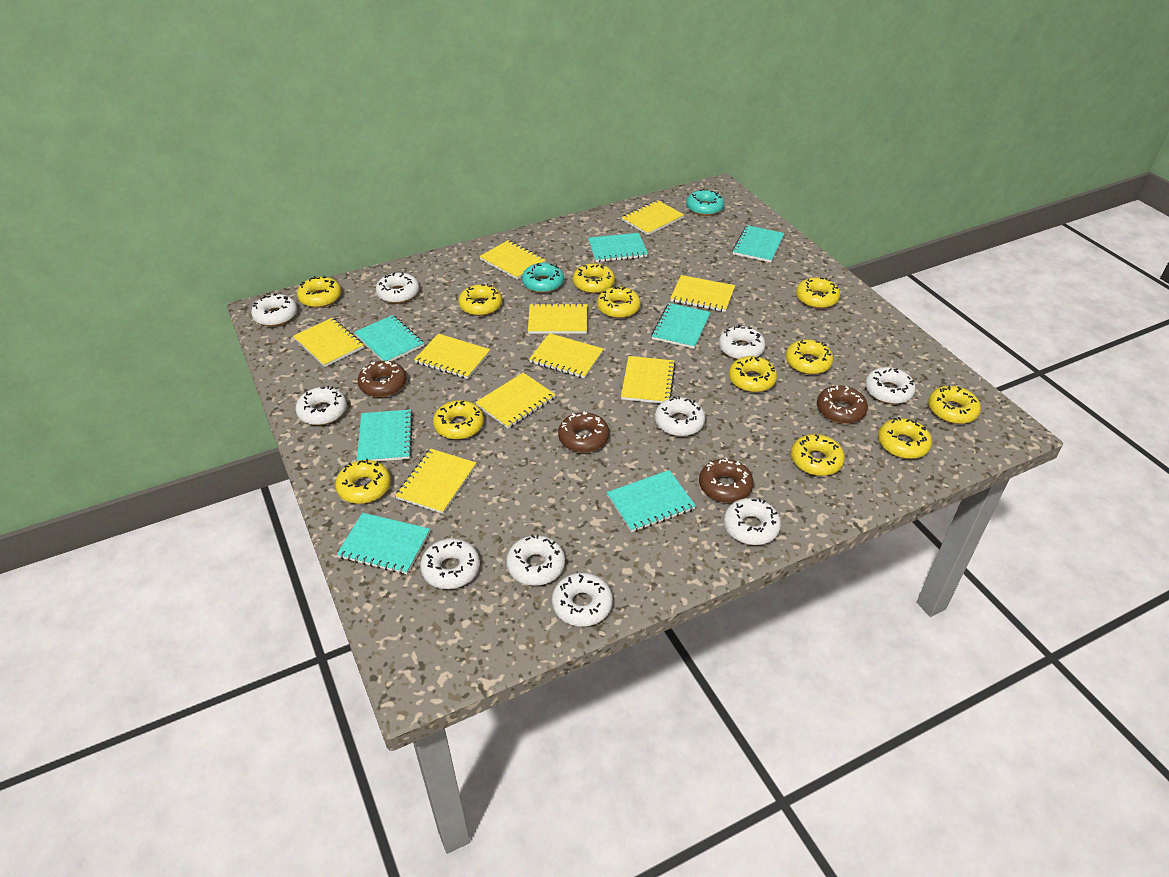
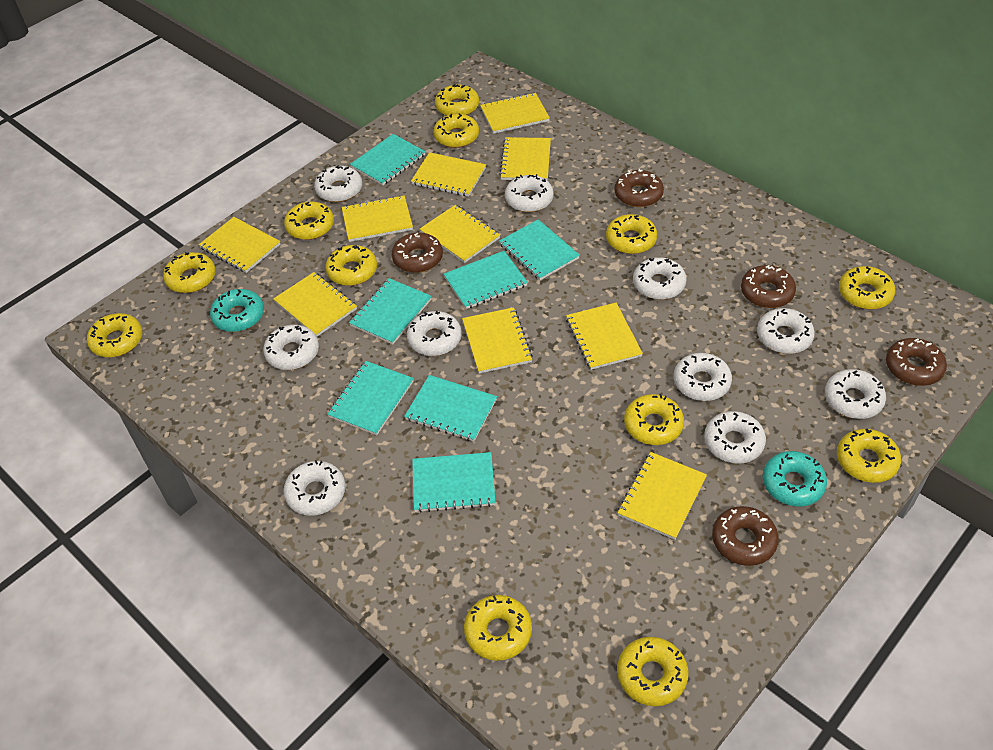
brown donut: 4 -> 5

